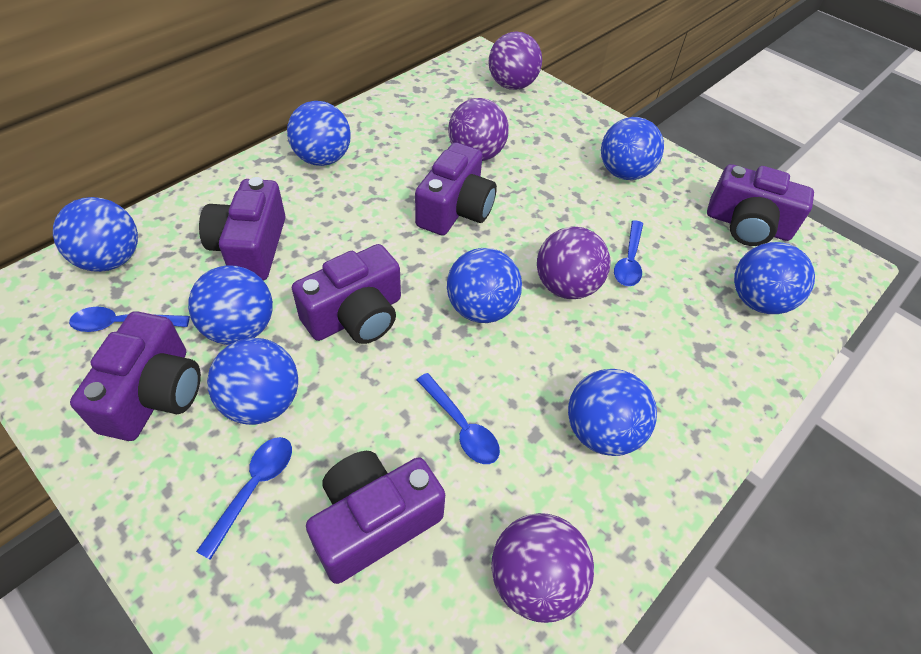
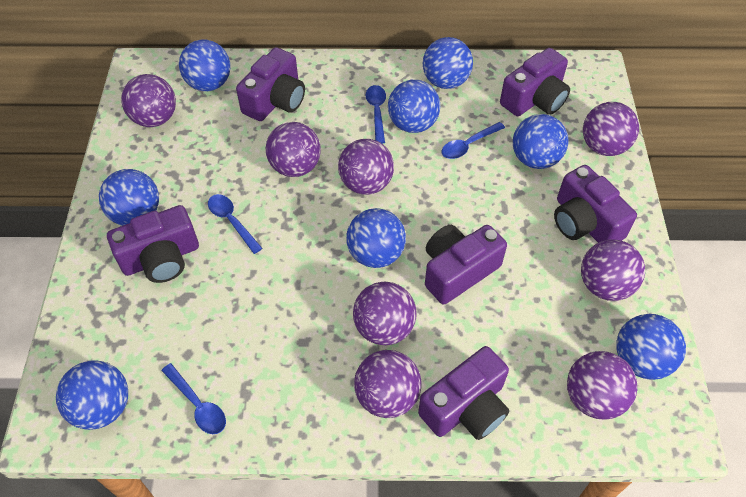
purple ball: 4 -> 8

